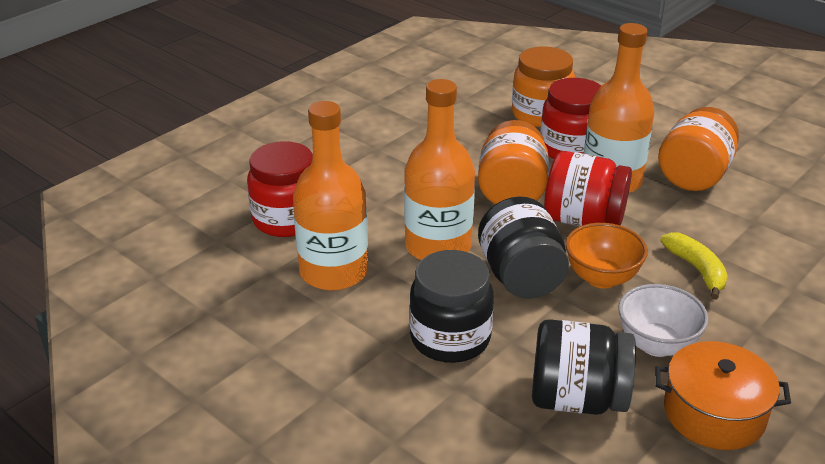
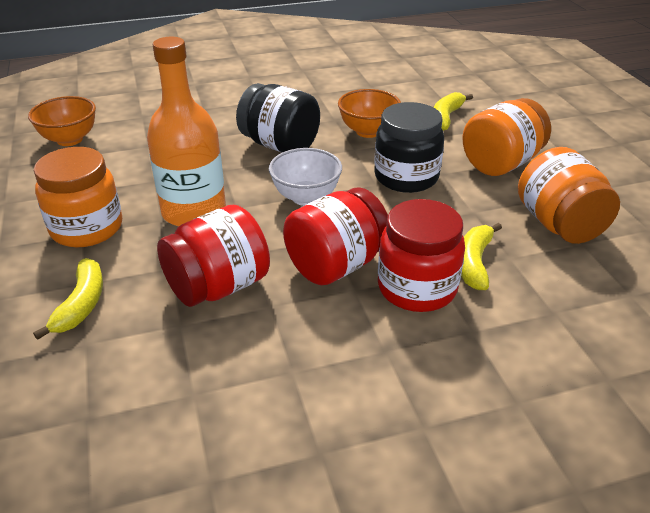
black jar: 3 -> 2
orange bottle: 3 -> 1
orange bowl: 1 -> 2
orange pot: 1 -> 0
yellow banana: 1 -> 3

